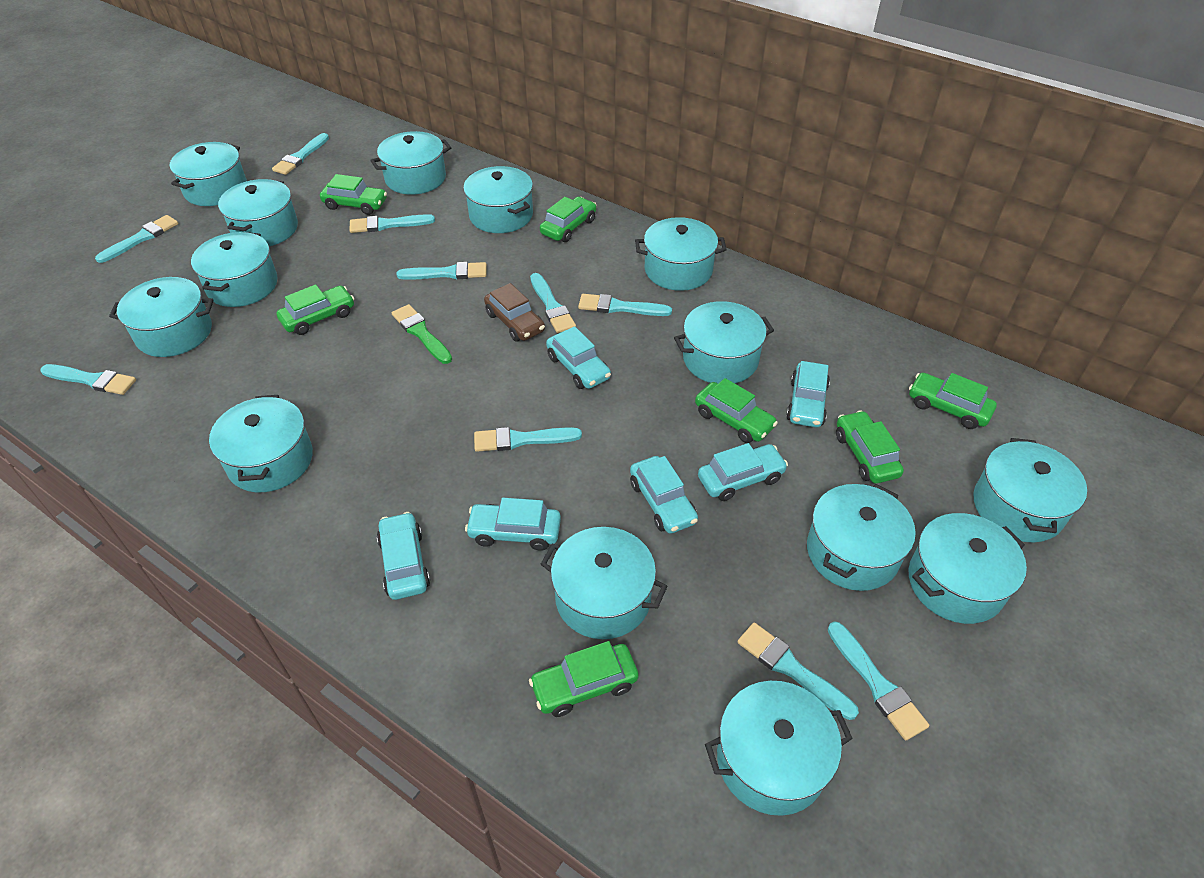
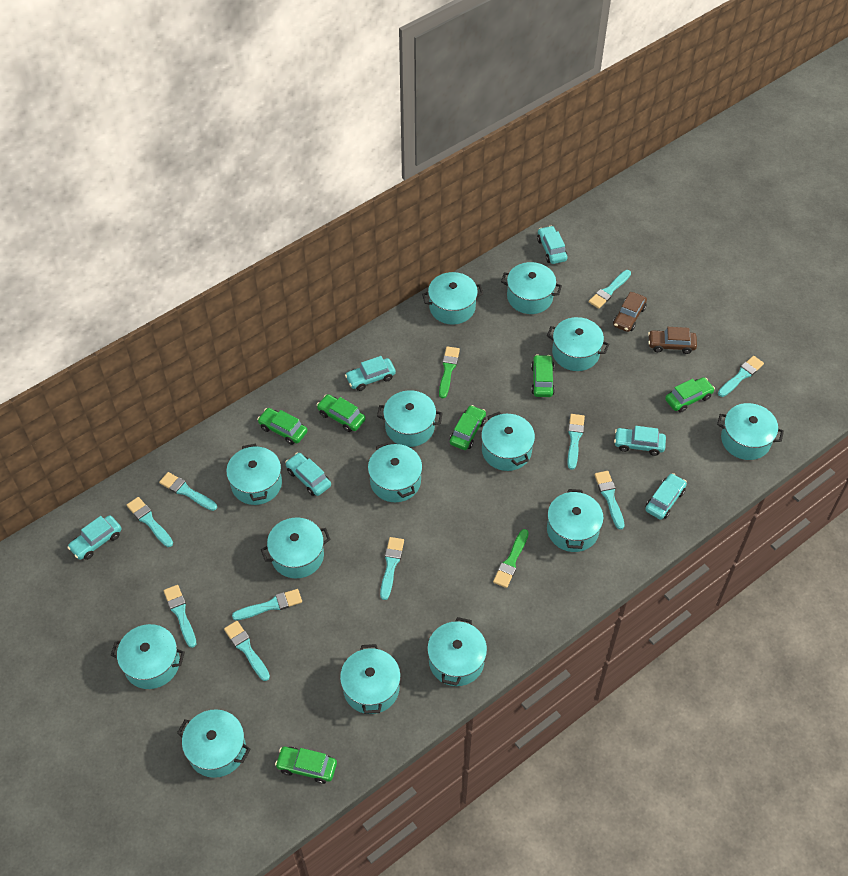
brown car: 1 -> 2
green brush: 1 -> 2
green car: 7 -> 6

